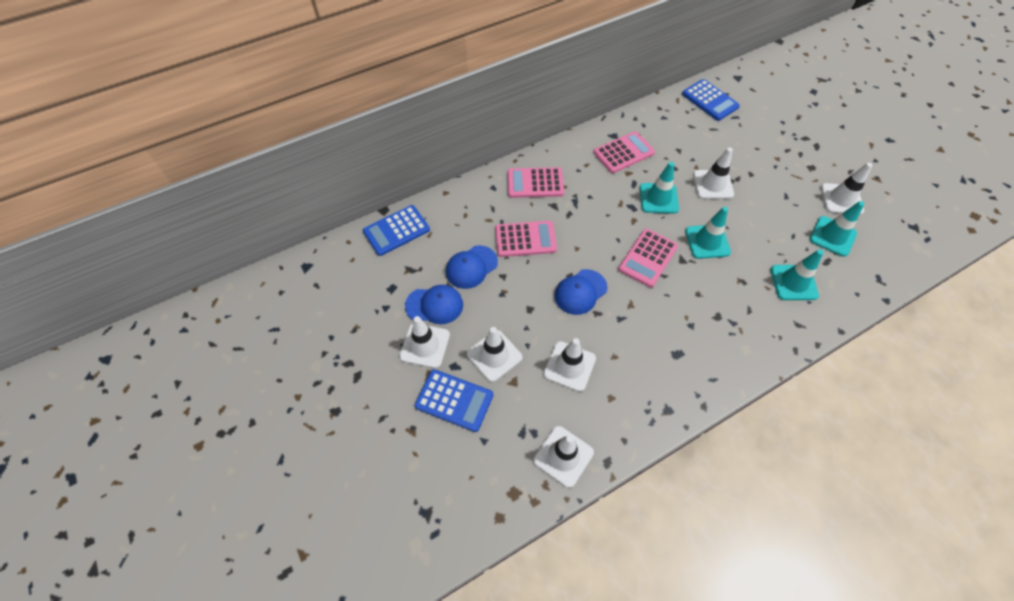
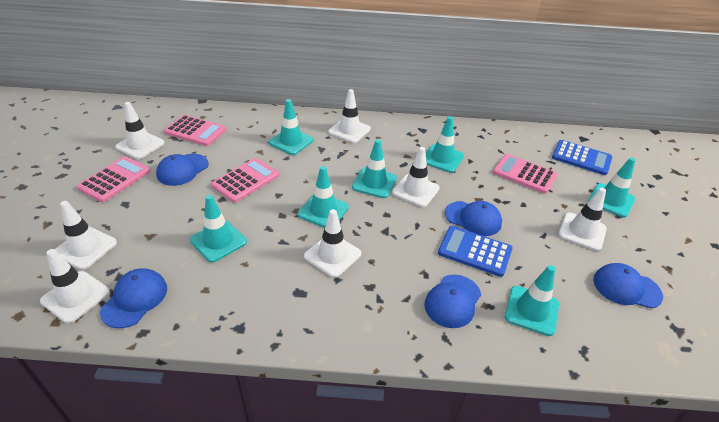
blue calculator: 3 -> 2
blue cap: 3 -> 5
turquoise traffic cone: 4 -> 7
white traffic cone: 6 -> 7

